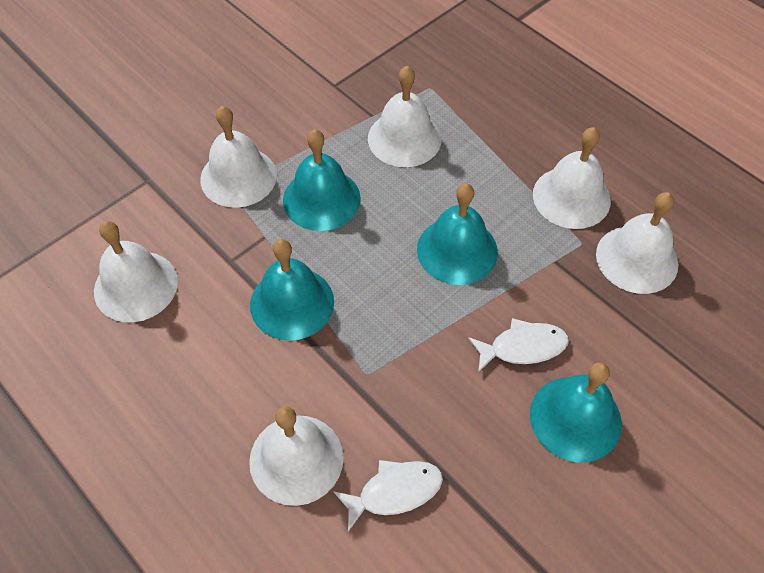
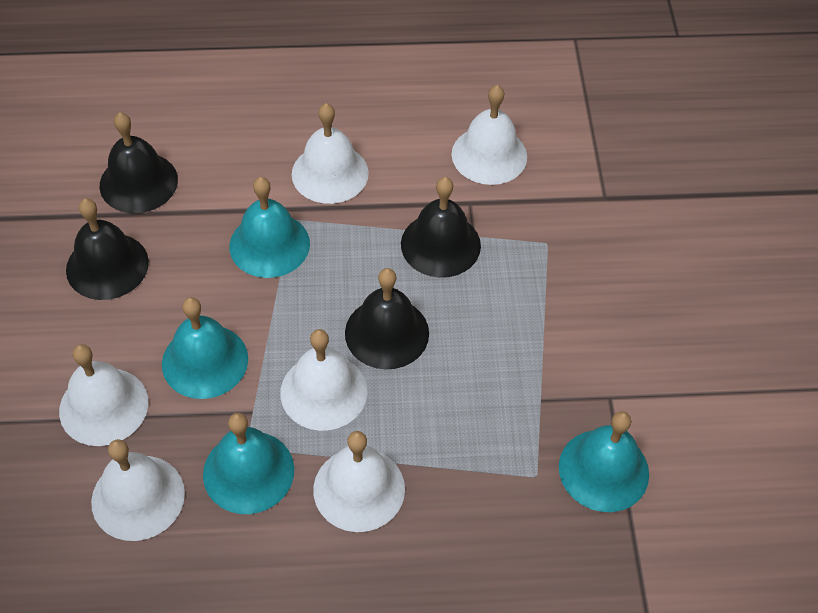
black bell: 0 -> 4
white fish: 2 -> 0

